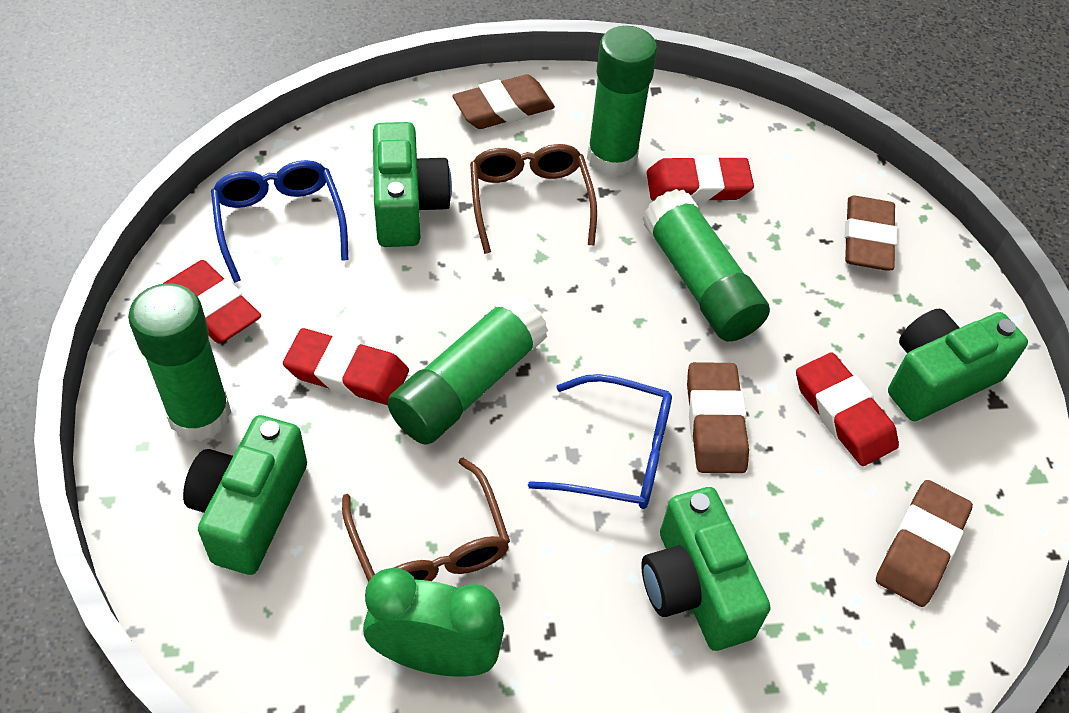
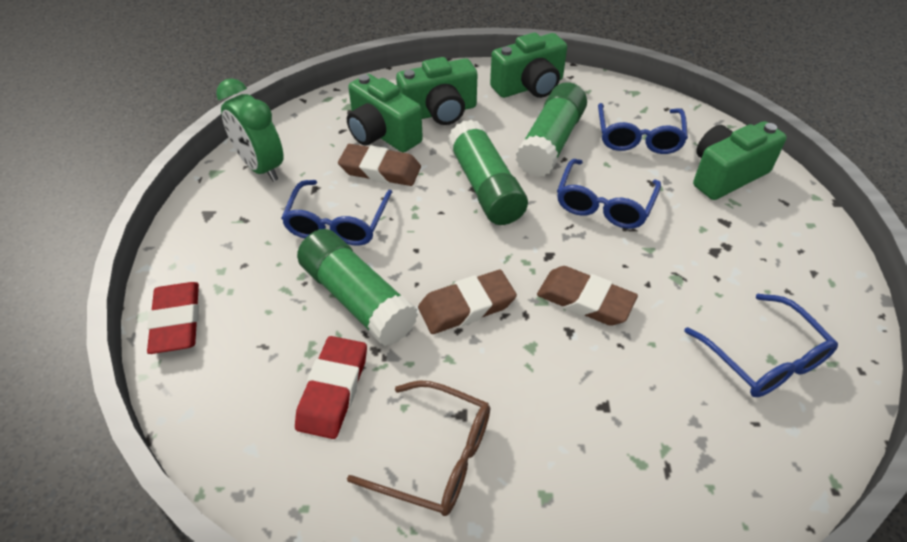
blue glasses: 2 -> 4
brown eraser: 4 -> 3
brown glasses: 2 -> 1
green glue stick: 4 -> 3
red eraser: 4 -> 2

